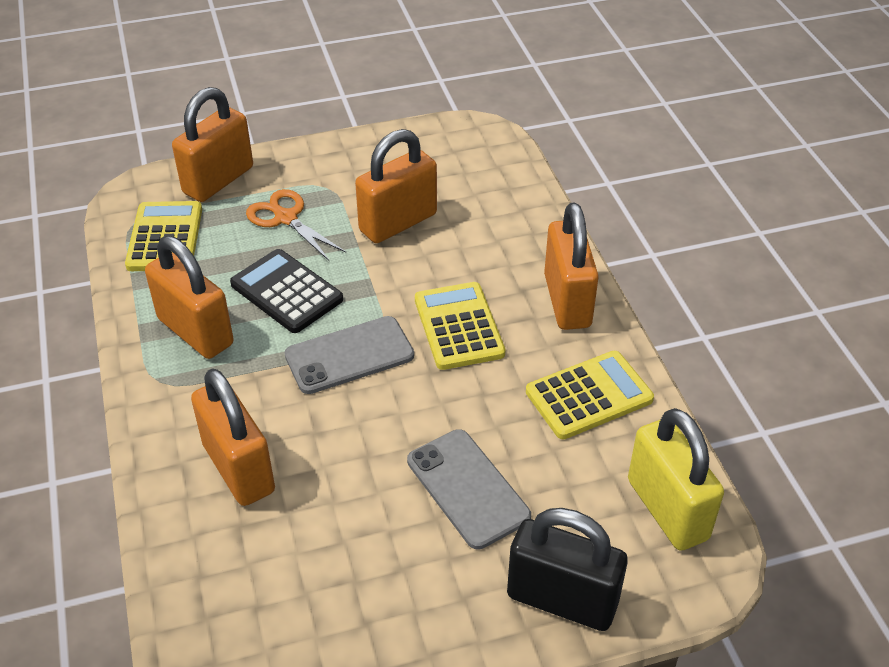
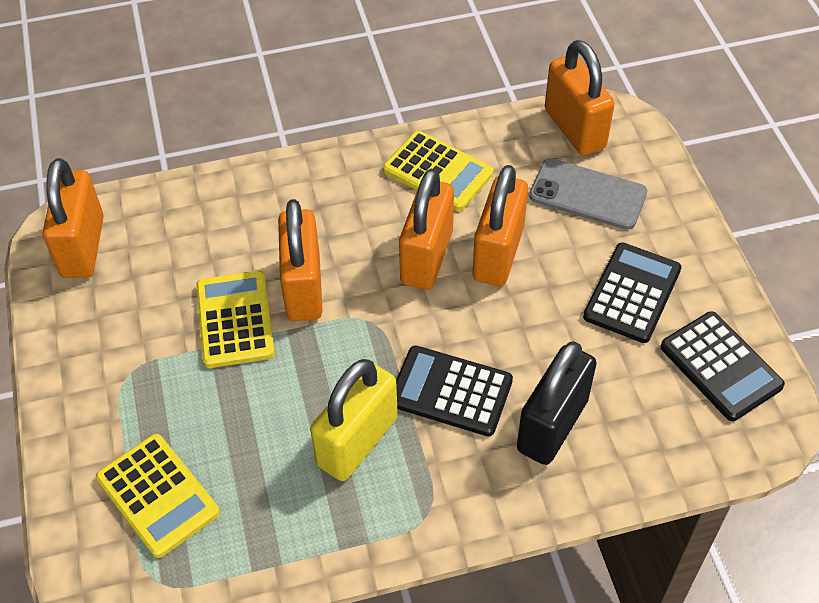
black calculator: 1 -> 3
grey phone: 2 -> 1
orange scissors: 1 -> 0

